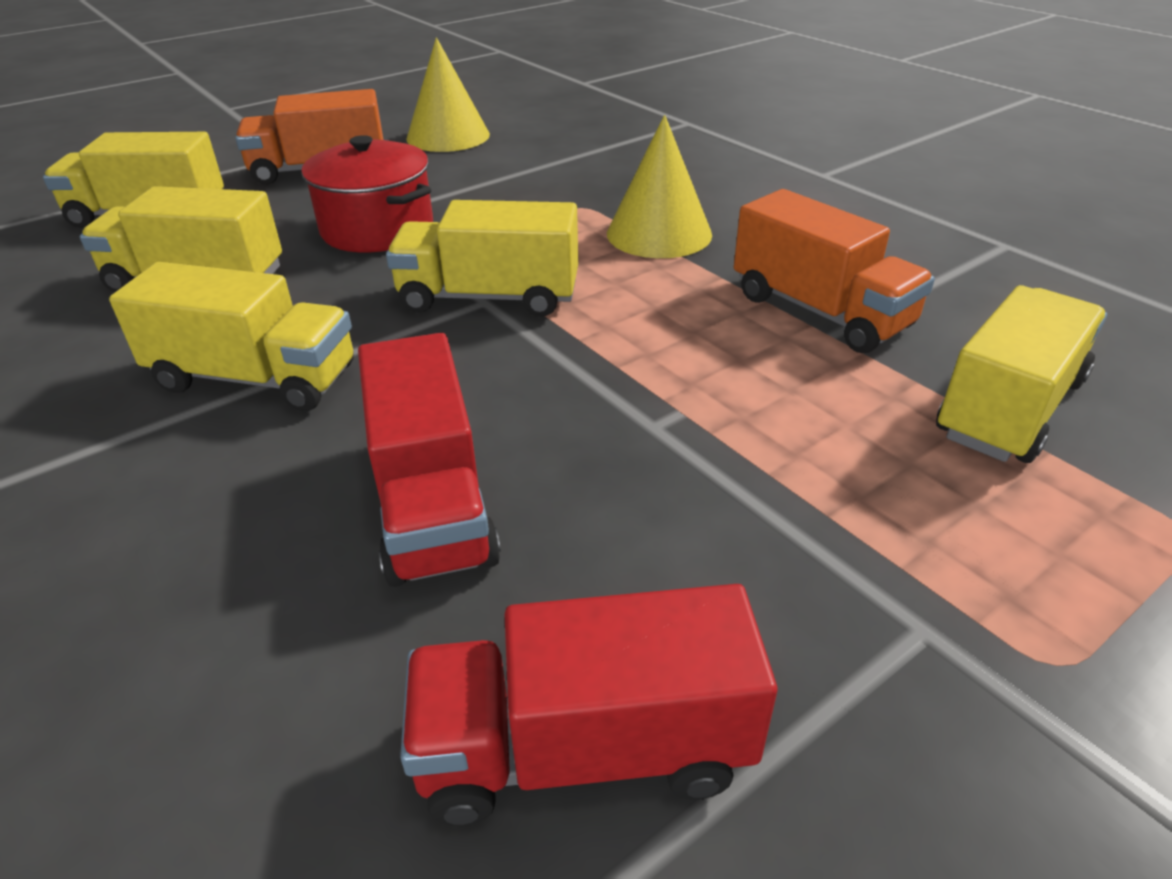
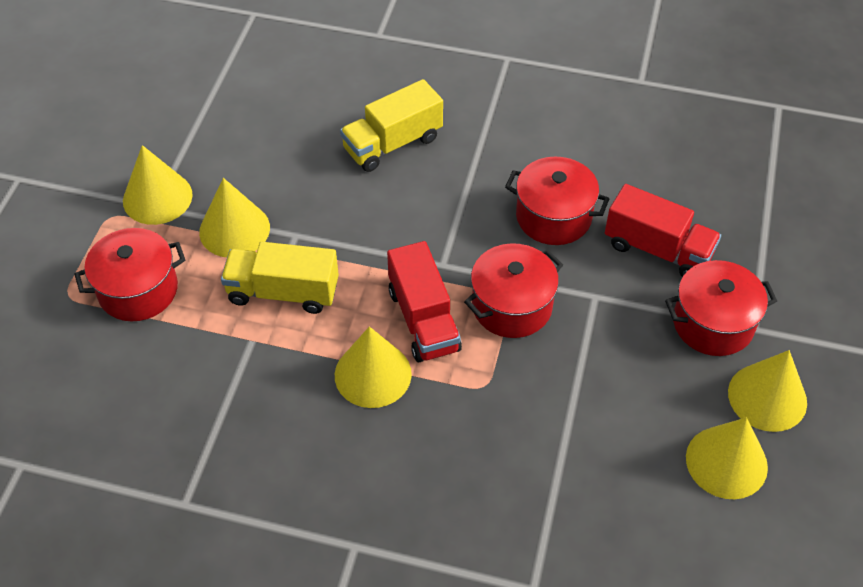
orange truck: 2 -> 0
red pot: 1 -> 4
yellow cone: 2 -> 5
yellow truck: 5 -> 2

